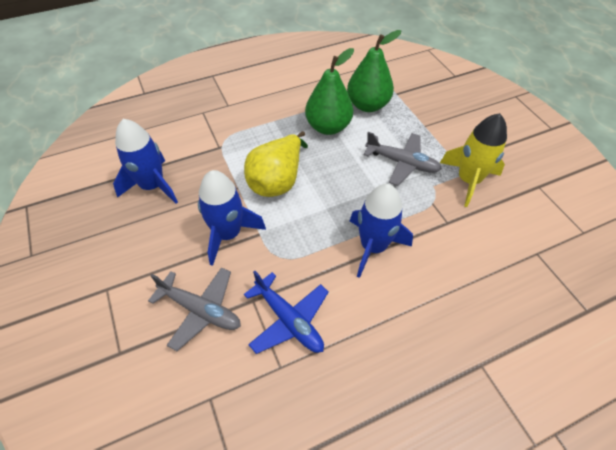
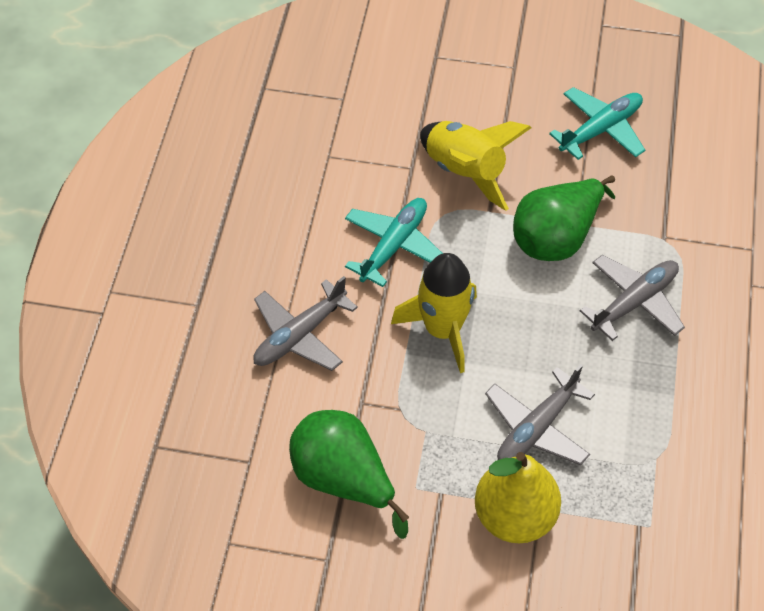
blue plane: 1 -> 0
blue rocket: 3 -> 0
grey plane: 2 -> 3
turquoise plane: 0 -> 2
yellow rocket: 1 -> 2

